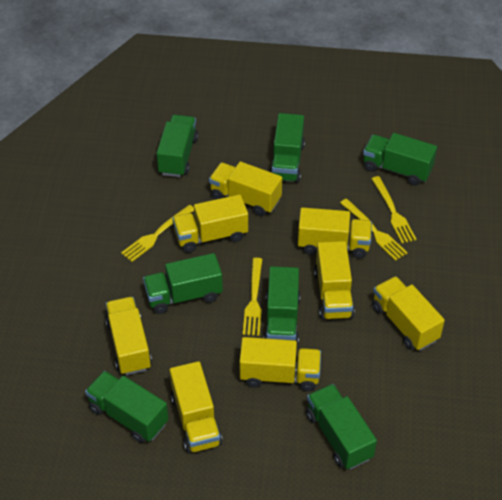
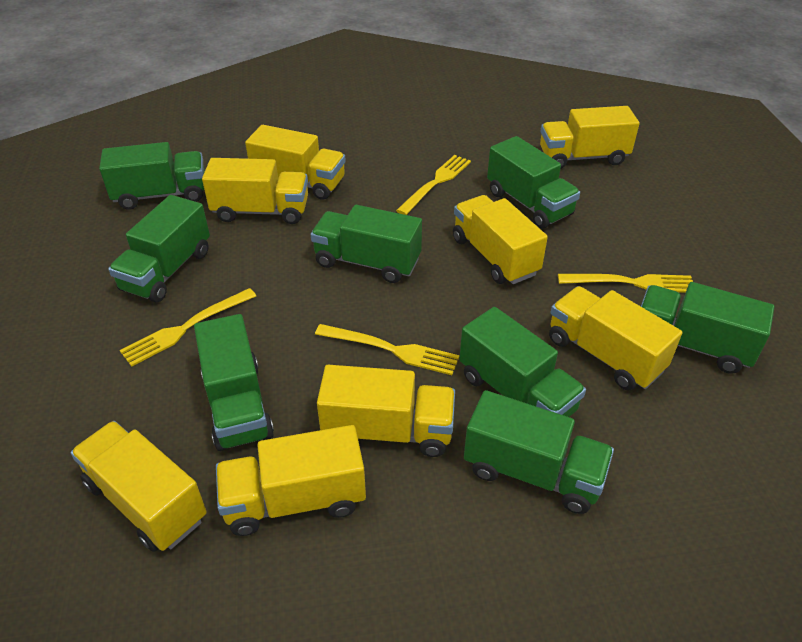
green truck: 7 -> 8

